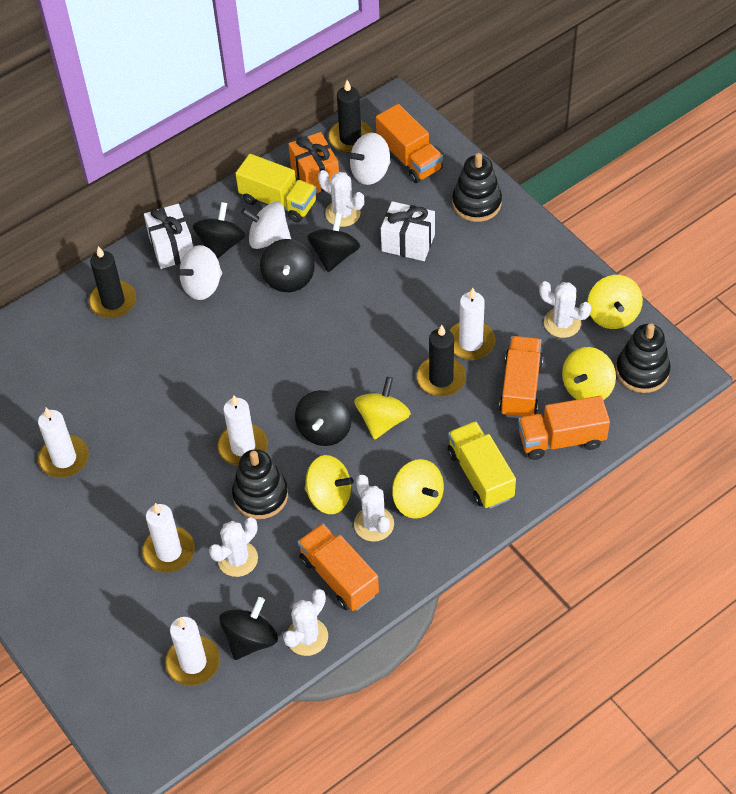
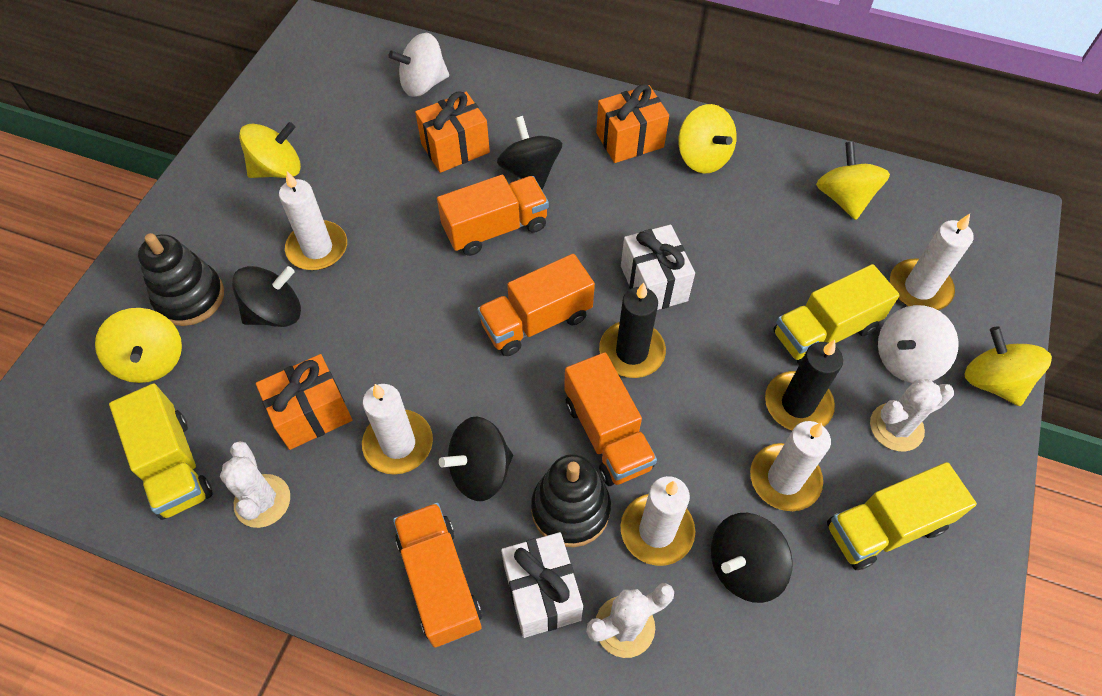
black candle: 3 -> 2
black spinning top: 5 -> 4
black stacking toy: 3 -> 2
orange gift: 1 -> 3
white cactus: 5 -> 3
white spinning top: 3 -> 2
yellow truck: 2 -> 3

